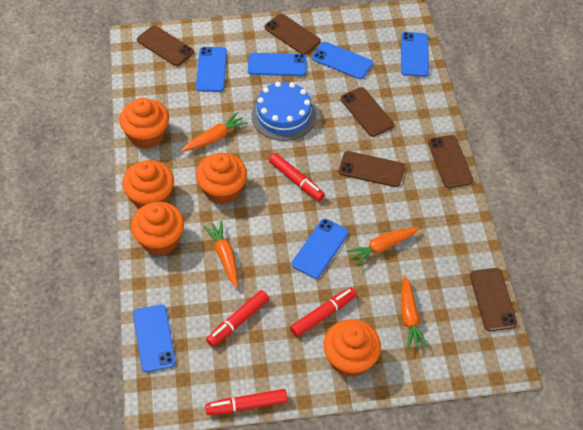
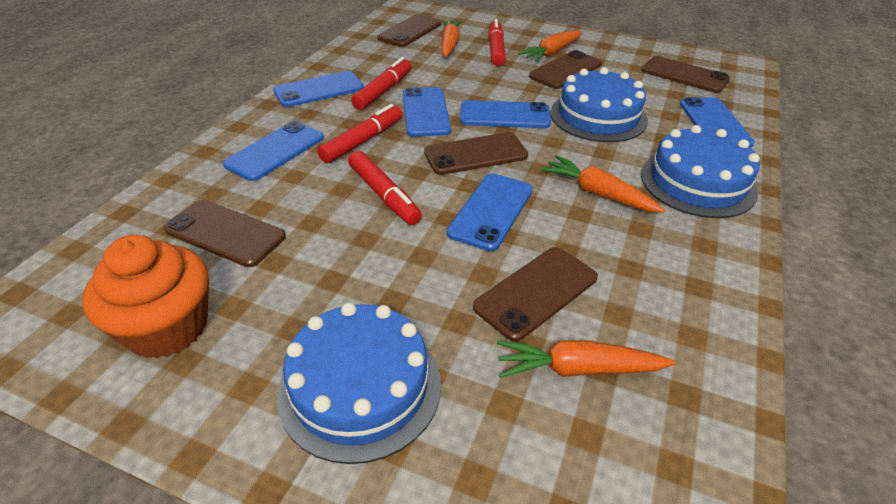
blue cake: 1 -> 3
orange cupcake: 5 -> 1

